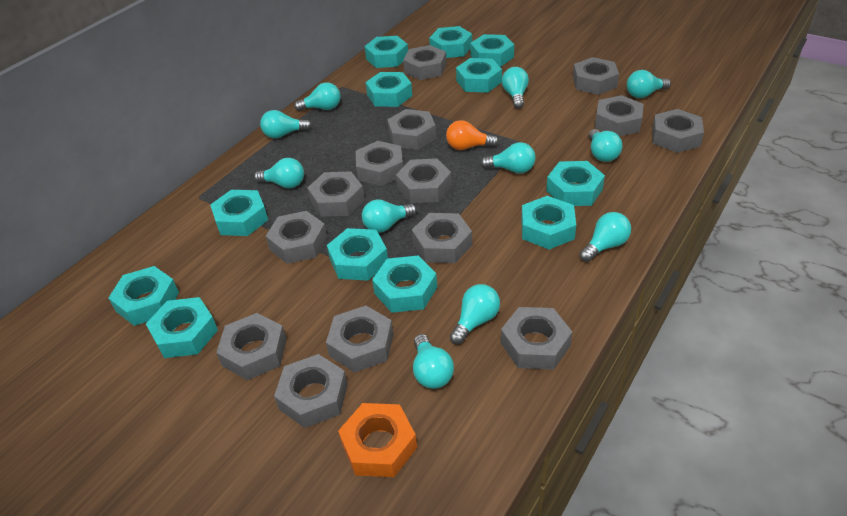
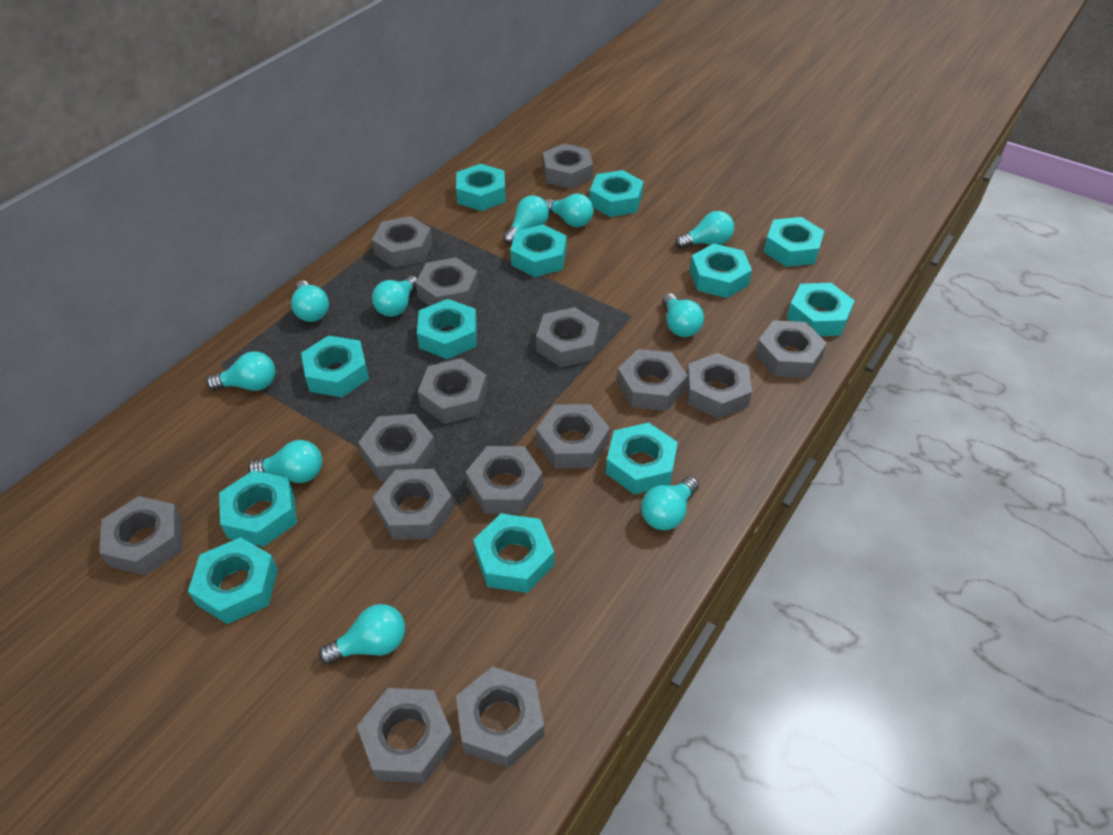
grey nut: 14 -> 15
orange light bulb: 1 -> 0
orange nut: 1 -> 0
turquoise light bulb: 11 -> 10

